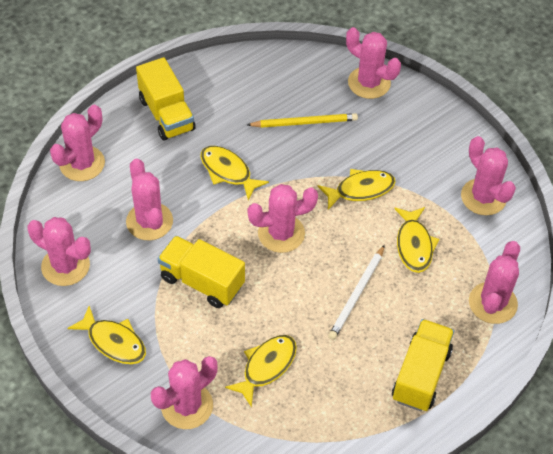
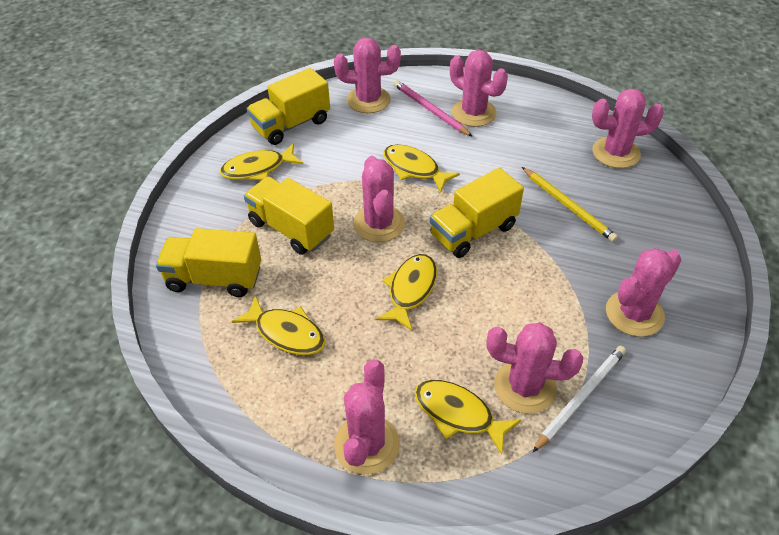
pink cactus: 8 -> 7
pink pencil: 0 -> 1
yellow truck: 3 -> 4

